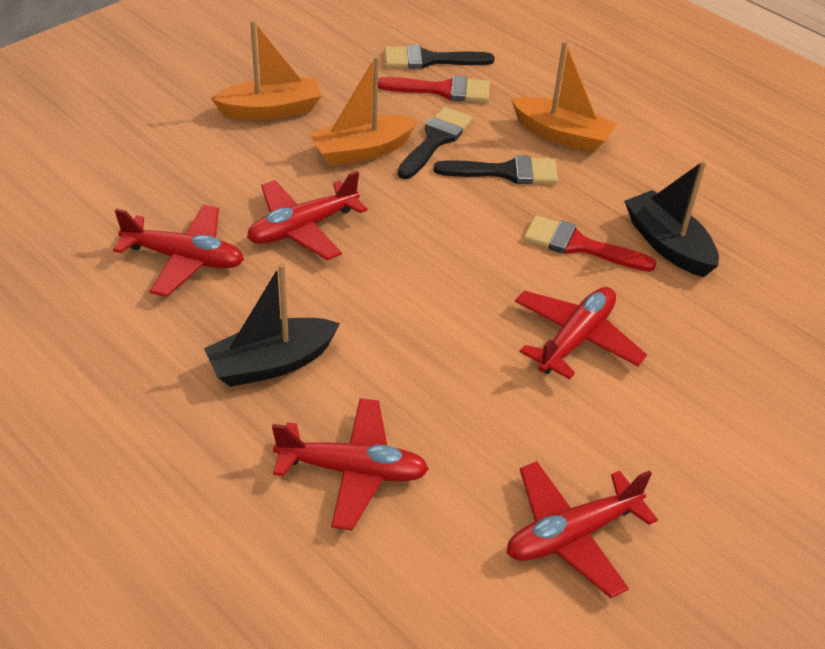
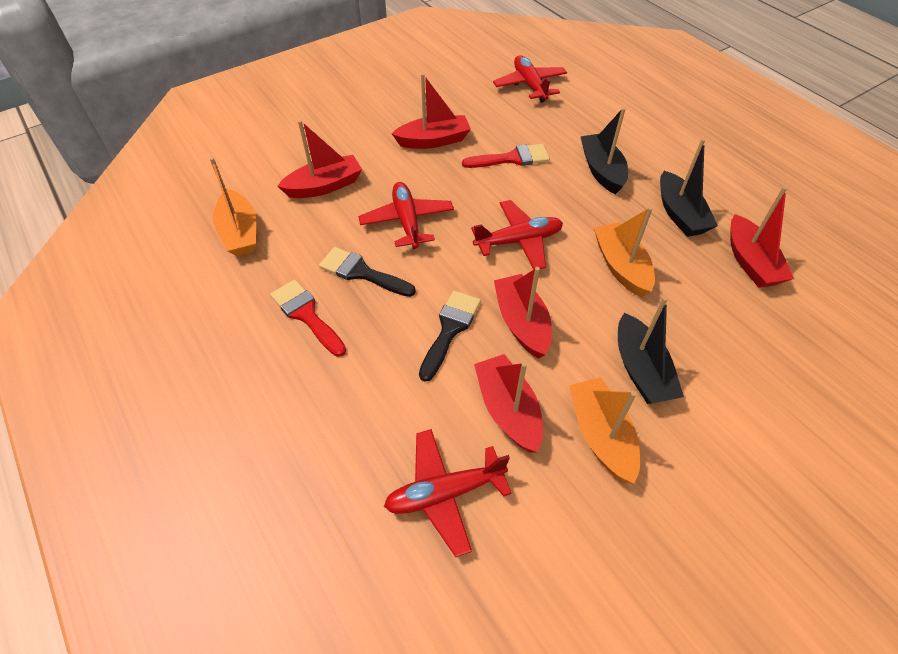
black boat: 2 -> 3
black brush: 3 -> 2
red boat: 0 -> 5
red plane: 5 -> 4

